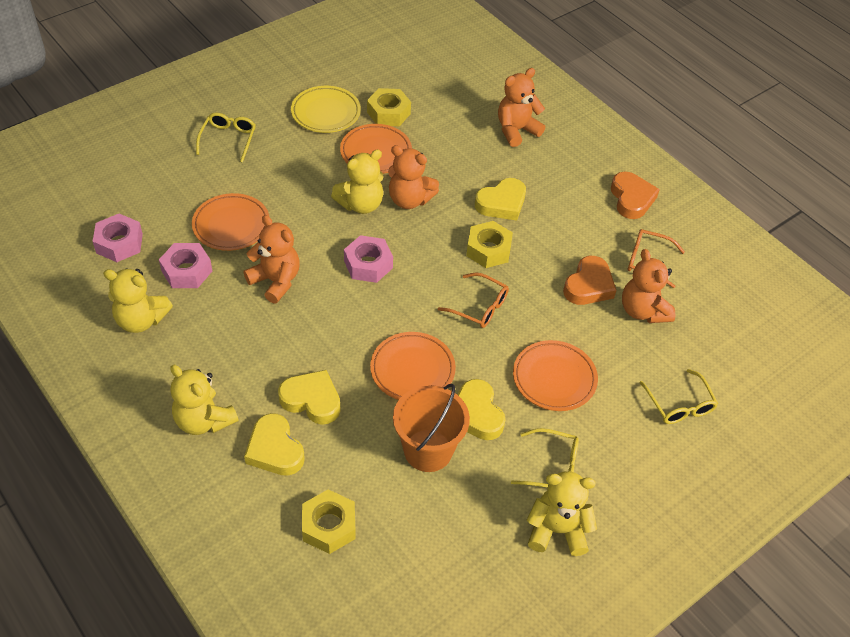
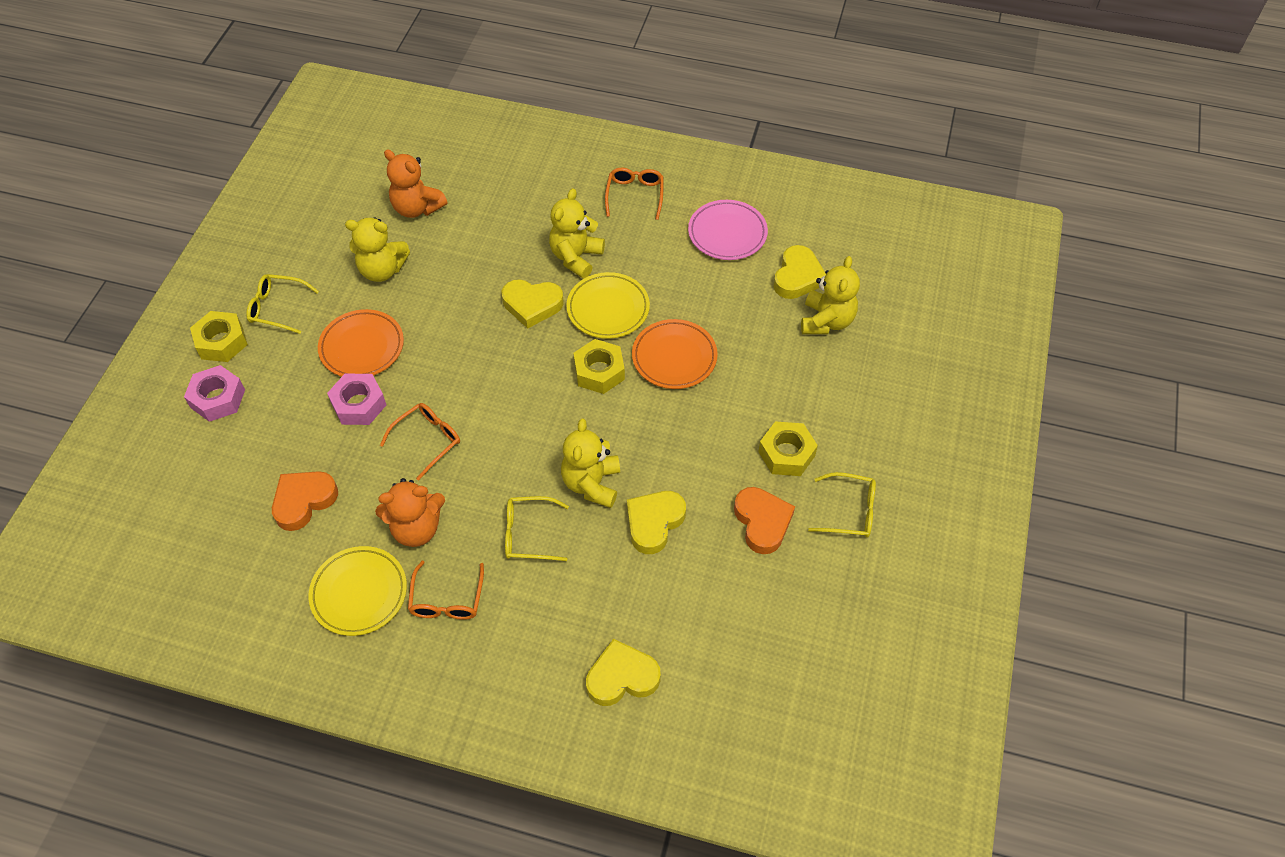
orange bucket: 1 -> 0
orange glasses: 2 -> 3
orange plate: 4 -> 2
orange teddy bear: 4 -> 2
pink nut: 3 -> 2
pink plate: 0 -> 1
yellow plate: 1 -> 2

